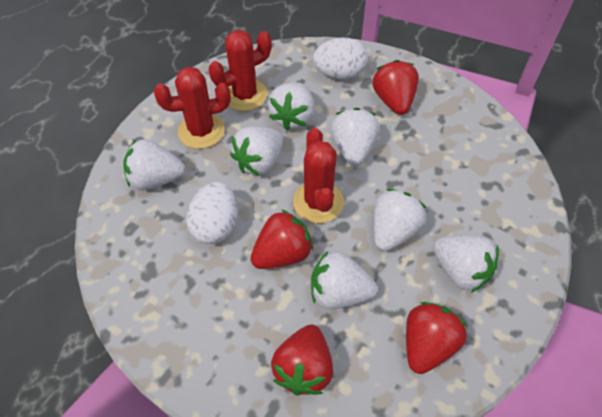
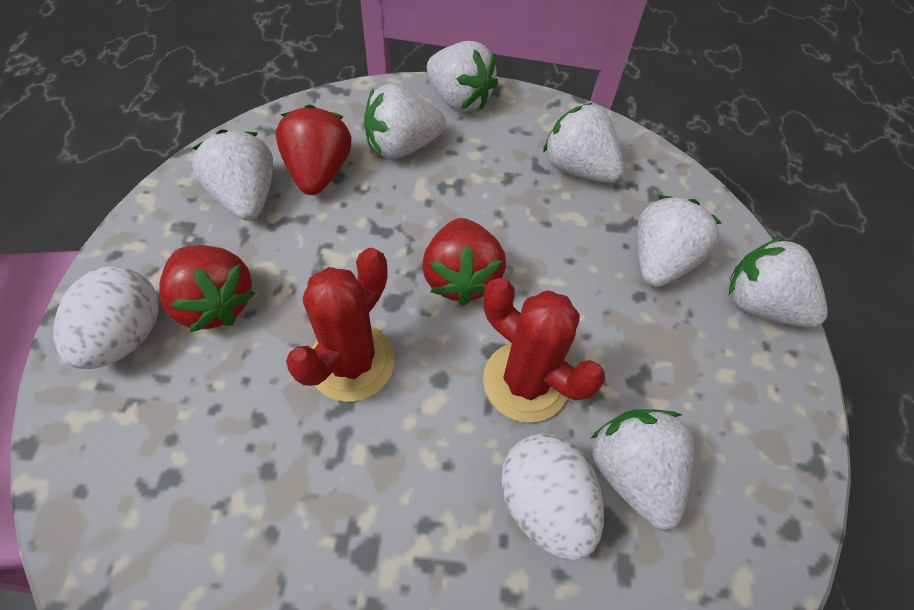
red cactus: 3 -> 2
red strawberry: 4 -> 3

